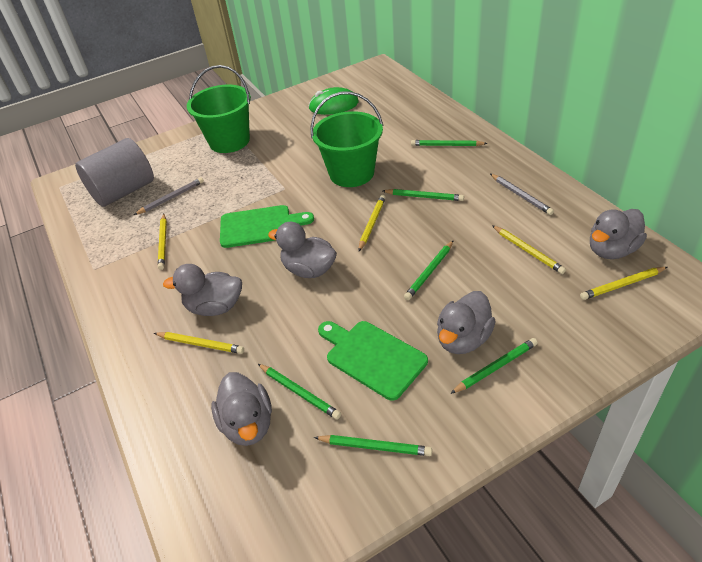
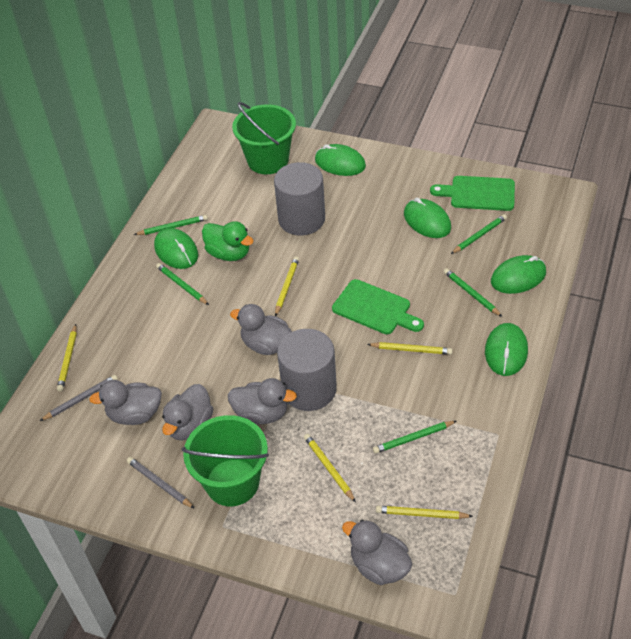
green duck: 0 -> 1
green mouse: 1 -> 5
green pencil: 6 -> 5
grey cylinder: 1 -> 2

